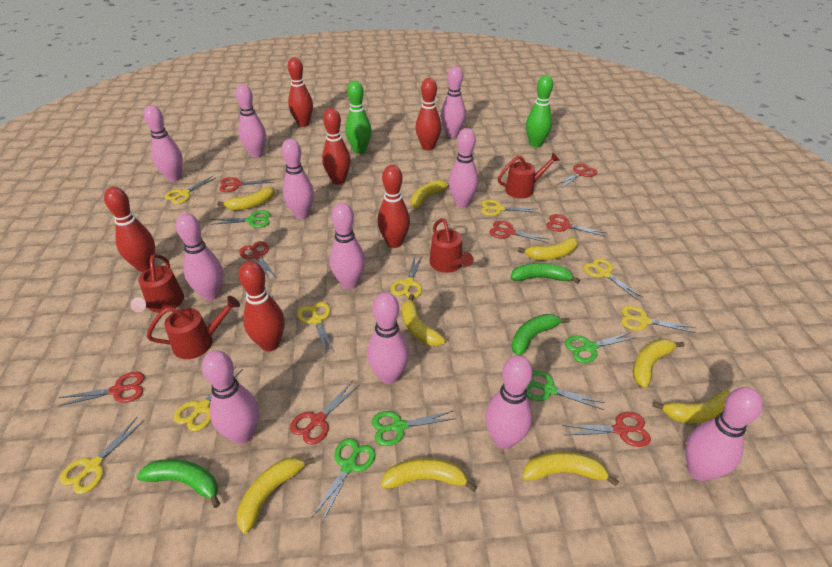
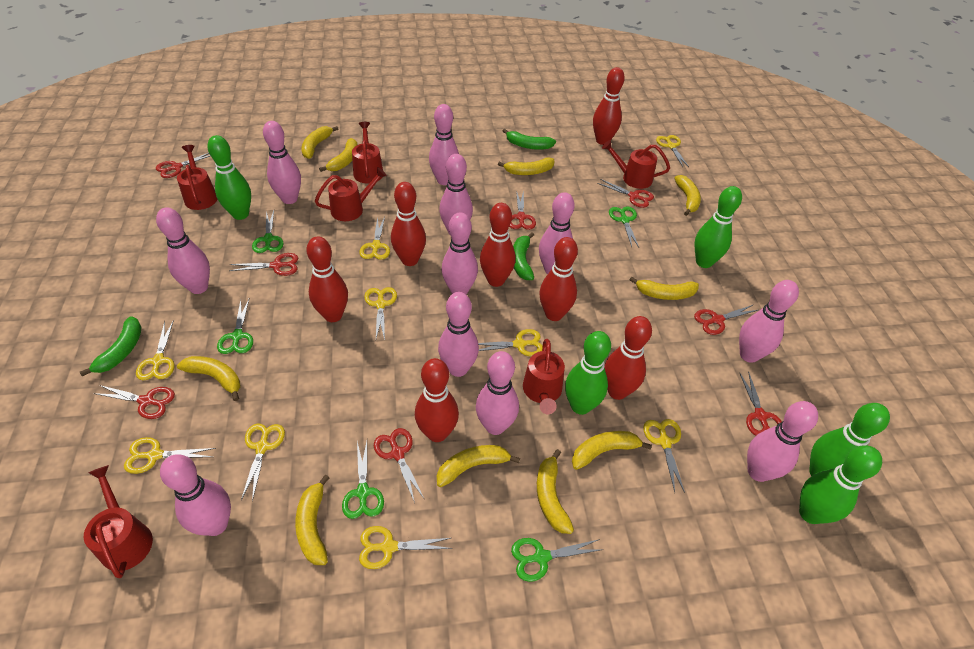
green bowling pin: 2 -> 5
red bowling pin: 6 -> 7
red watering can: 4 -> 6
yellow banana: 9 -> 10
yellow scissors: 8 -> 9

